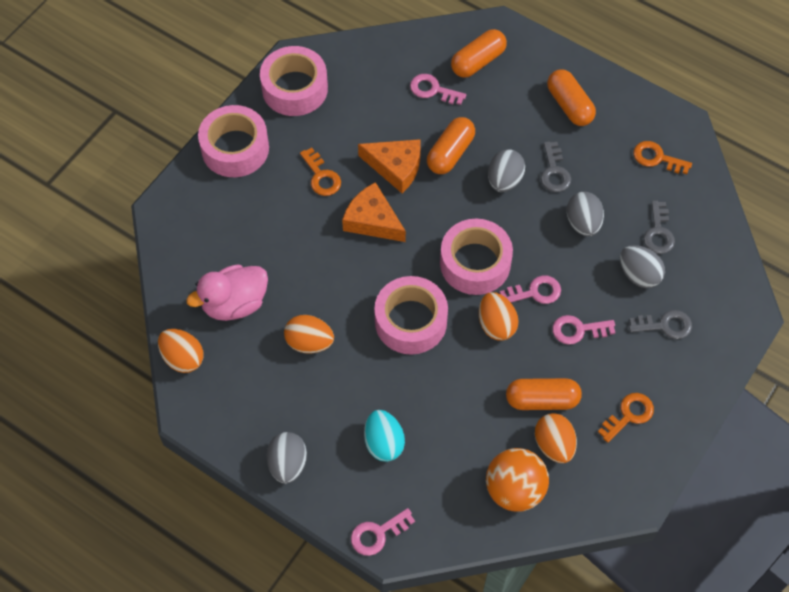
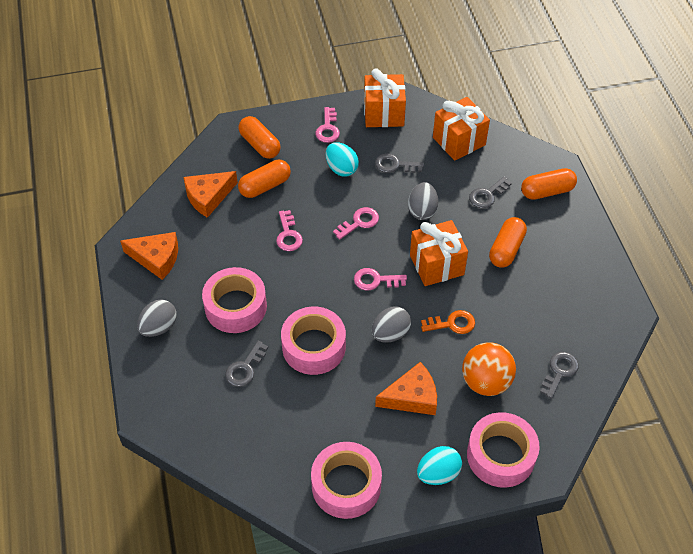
grey egg: 4 -> 3
grey key: 3 -> 4
orange cheese: 2 -> 3
orange egg: 4 -> 0
orange gift: 0 -> 3
orange key: 3 -> 1
pink duck: 1 -> 0
turquoise egg: 1 -> 2

